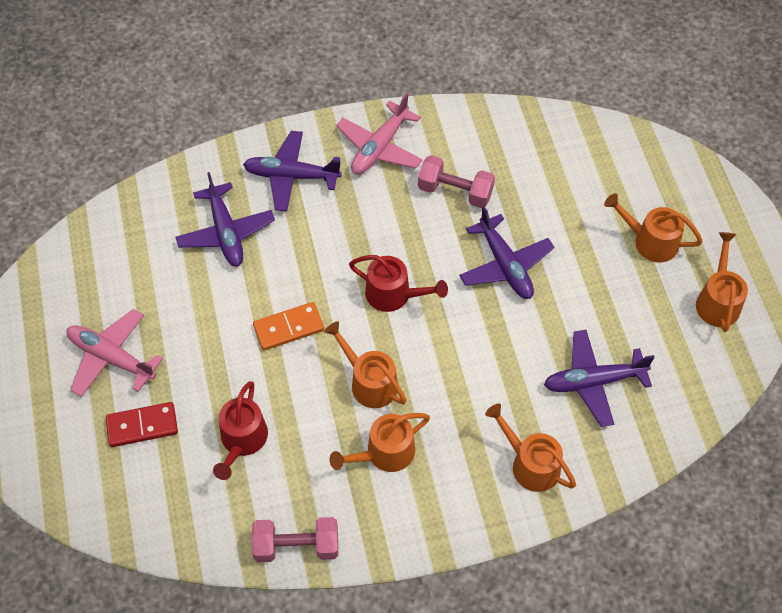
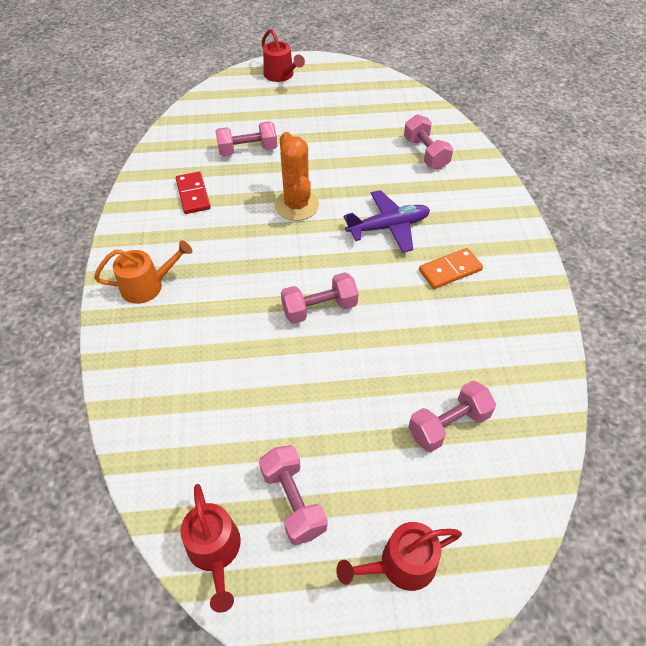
orange cactus: 0 -> 1
orange watering can: 5 -> 1
pink dumbbell: 2 -> 5
pink plane: 2 -> 0
purple plane: 4 -> 1
red watering can: 2 -> 3

